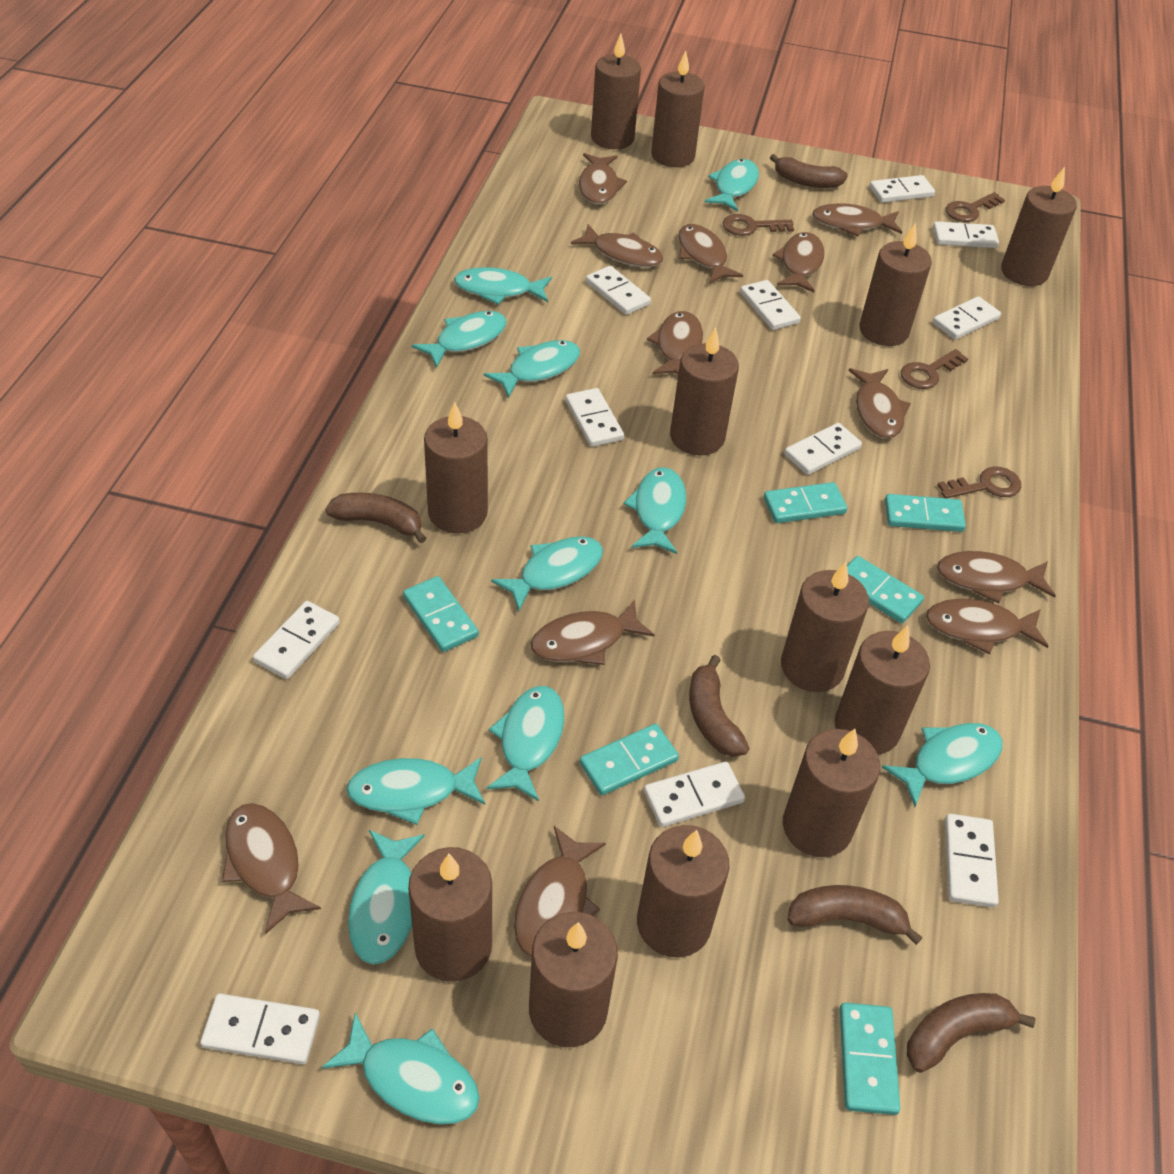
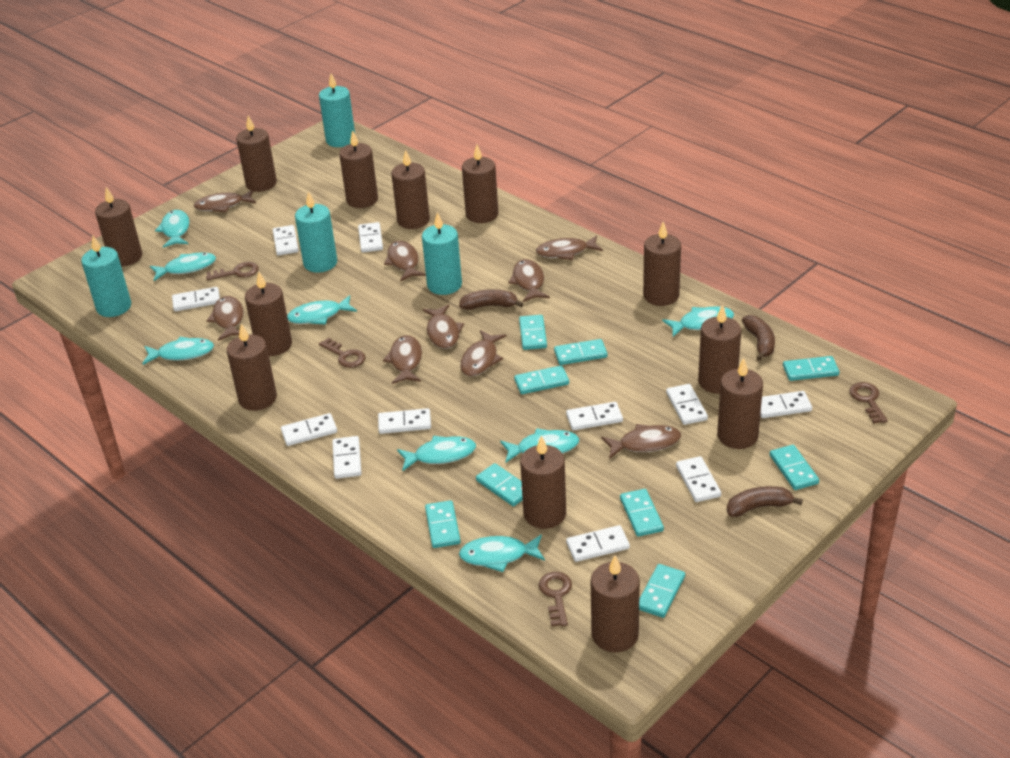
brown banana: 5 -> 3
brown fish: 12 -> 9
turquoise candle: 0 -> 4
turquoise domino: 6 -> 9
turquoise fish: 11 -> 8

